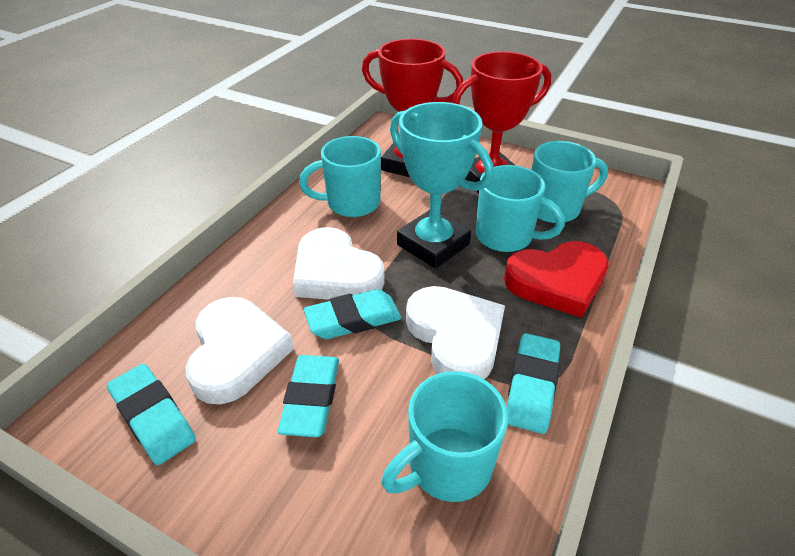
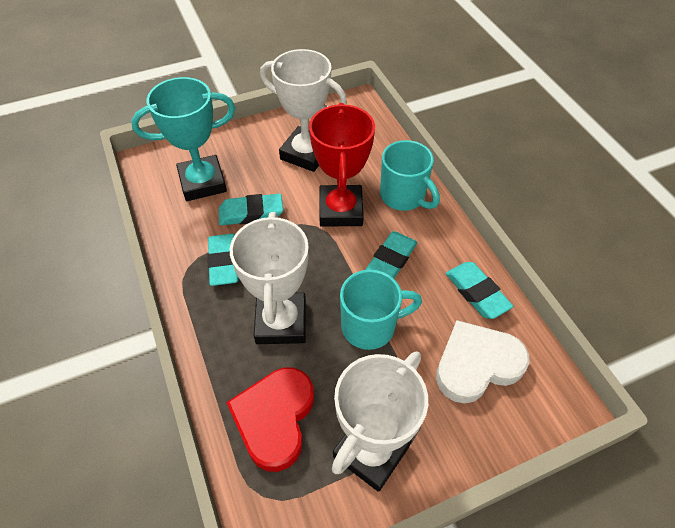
red trophy: 2 -> 1
turquoise mug: 4 -> 2
white heart: 3 -> 1
white trophy: 0 -> 3

